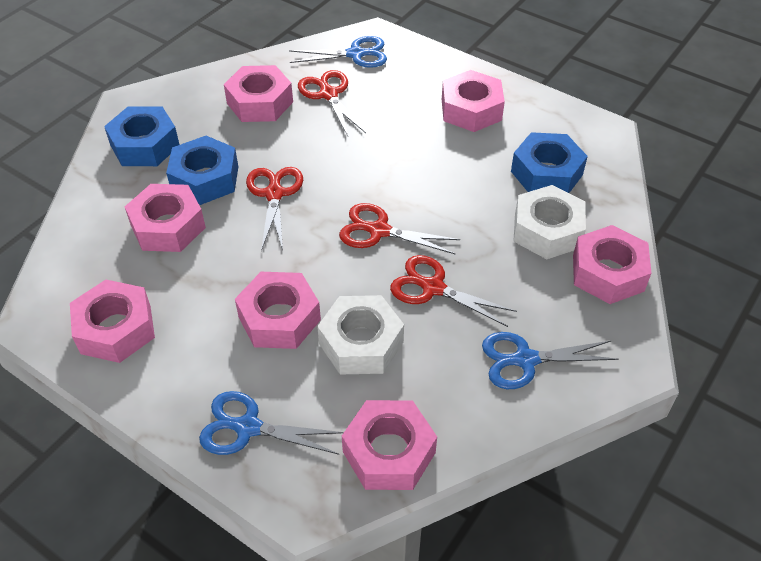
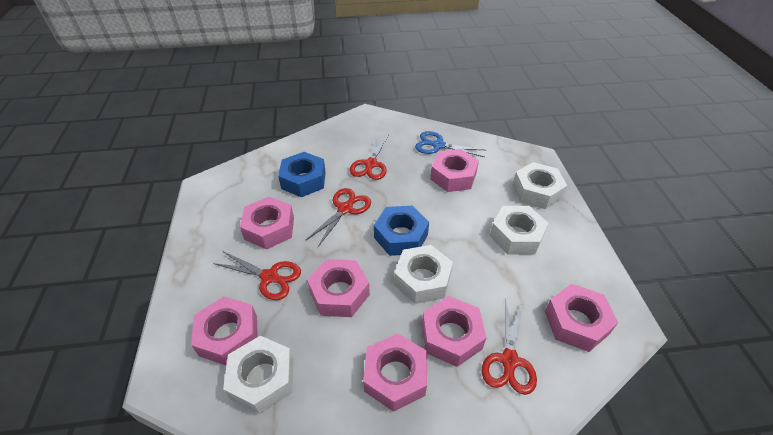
blue nut: 3 -> 2
blue scissors: 3 -> 1
white nut: 2 -> 4

